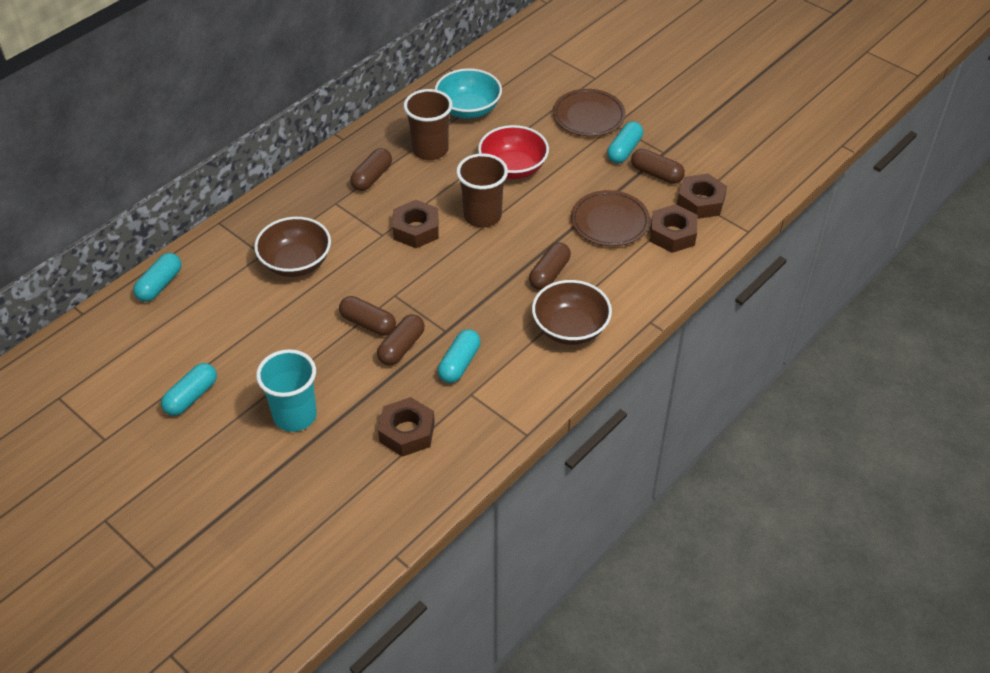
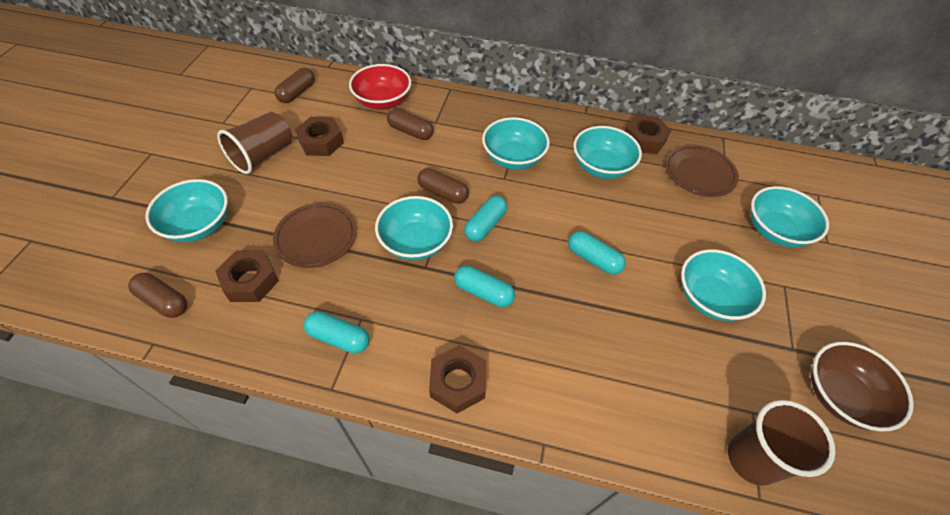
brown bowl: 2 -> 1
brown capsule: 5 -> 4
turquoise bowl: 1 -> 6
turquoise cup: 1 -> 0

